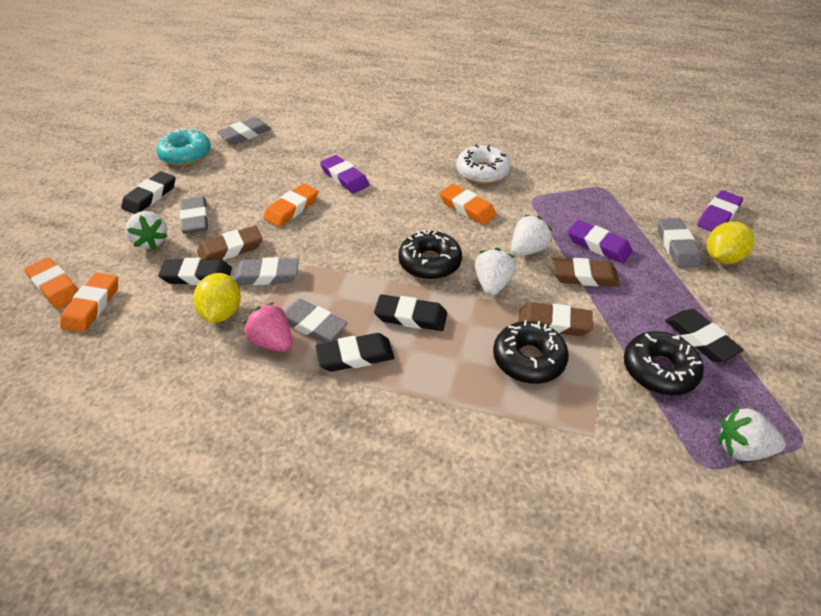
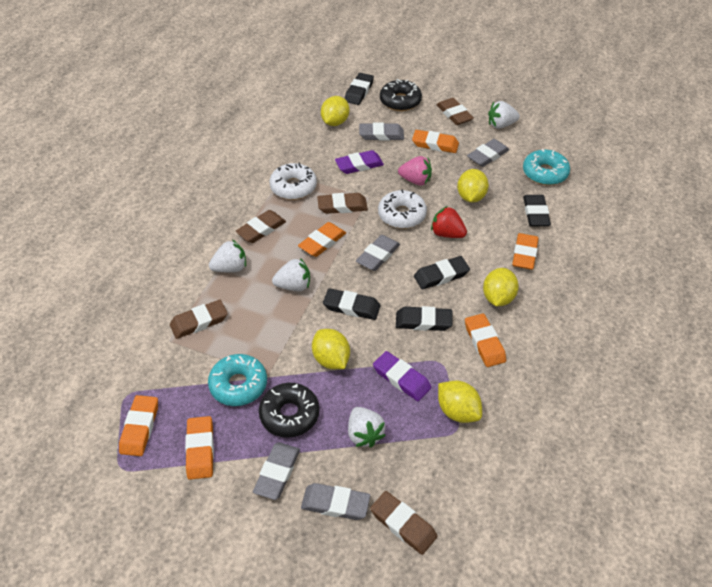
black donut: 3 -> 2
brown eraser: 3 -> 5
orange eraser: 4 -> 6
purple eraser: 3 -> 2
red strawberry: 0 -> 1
turquoise donut: 1 -> 2
white donut: 1 -> 2
yellow lemon: 2 -> 5

